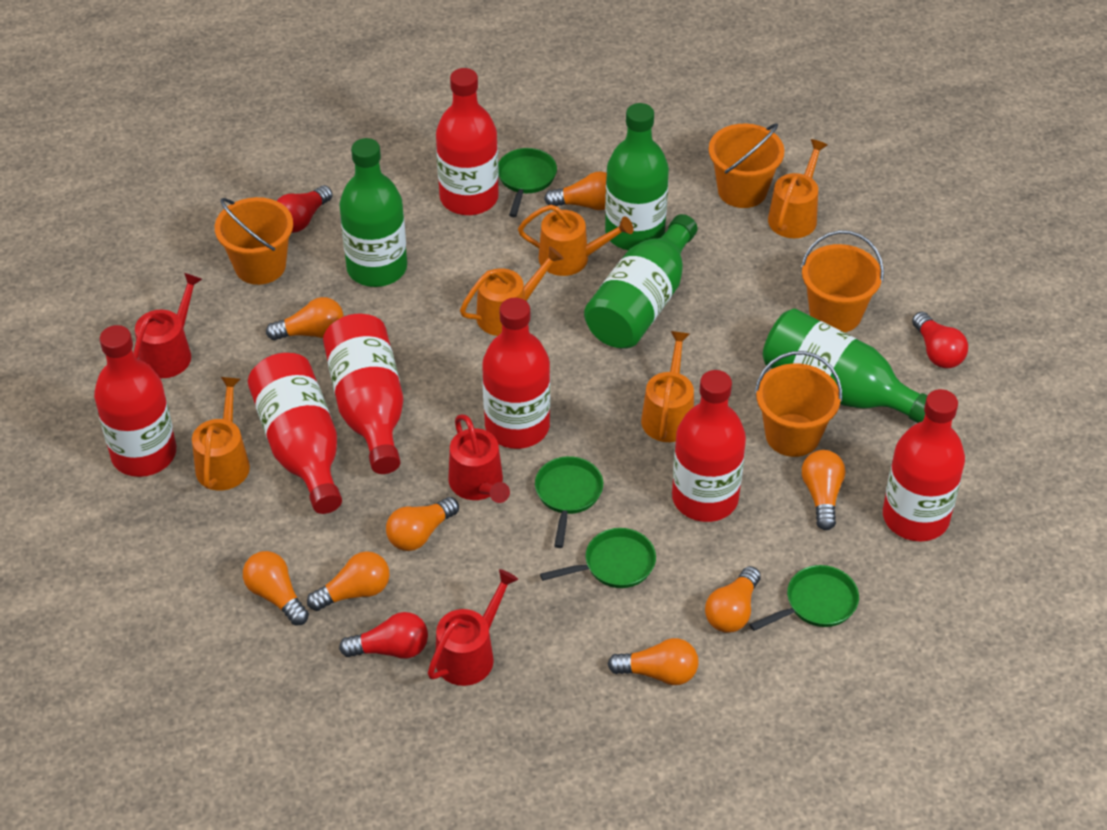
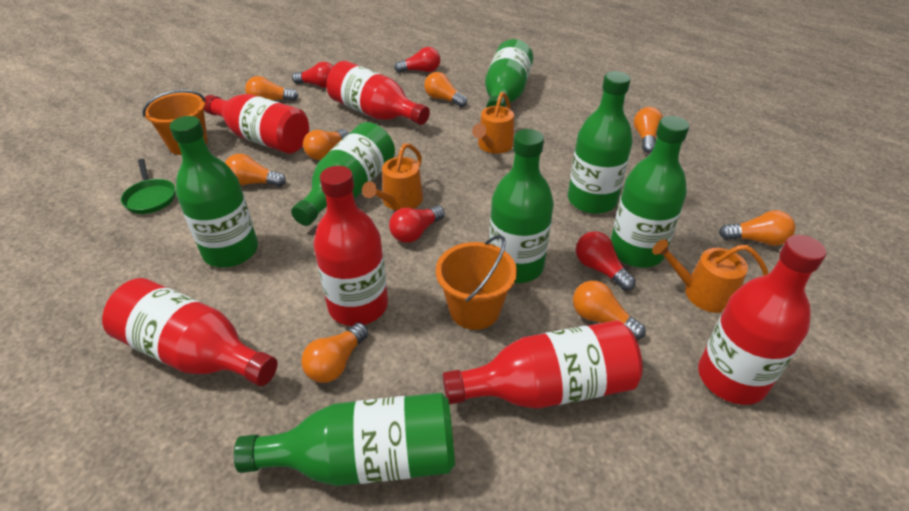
green bottle: 4 -> 7
green pan: 4 -> 1
orange bucket: 4 -> 2
orange watering can: 5 -> 3
red bottle: 7 -> 6
red light bulb: 3 -> 4
red watering can: 3 -> 0

